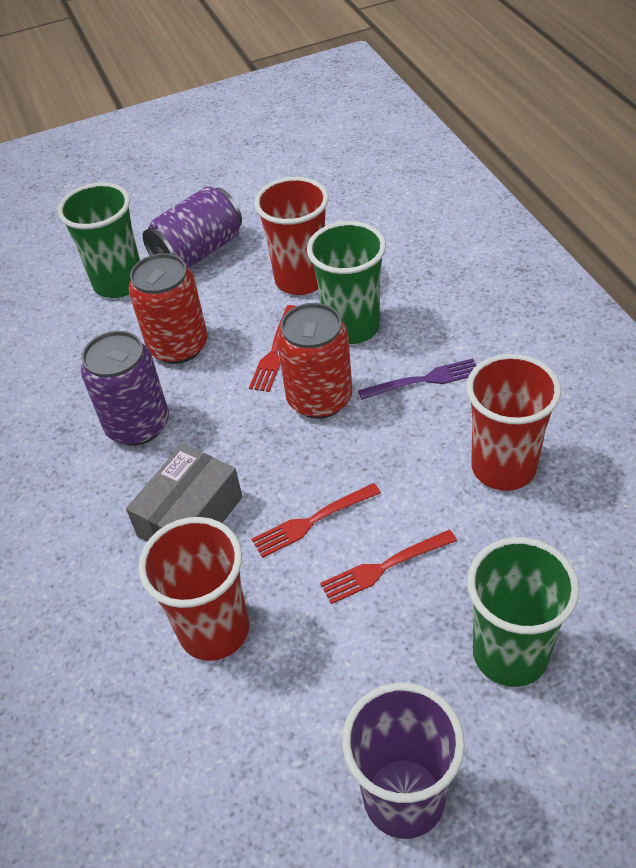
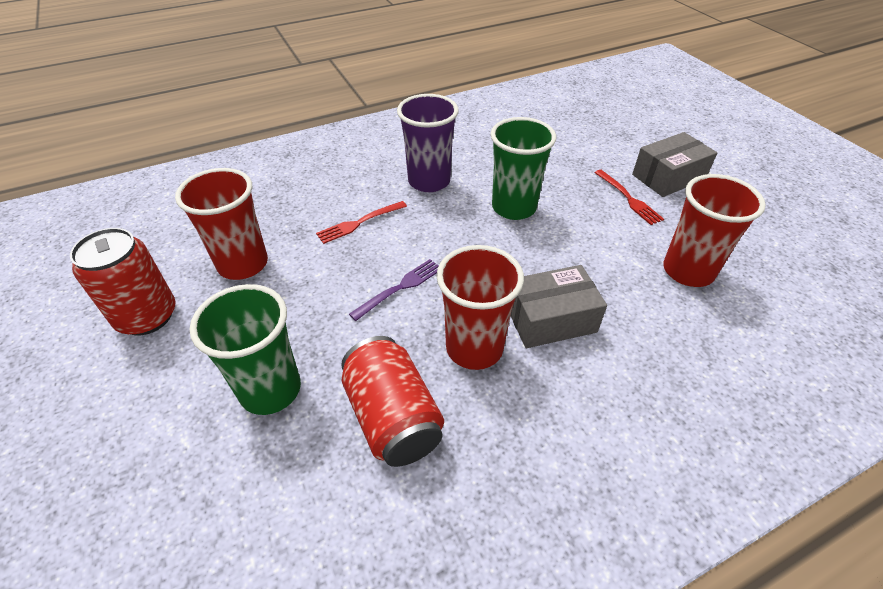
green cup: 3 -> 2
grey box: 1 -> 2
purple can: 2 -> 0
red fork: 3 -> 2

